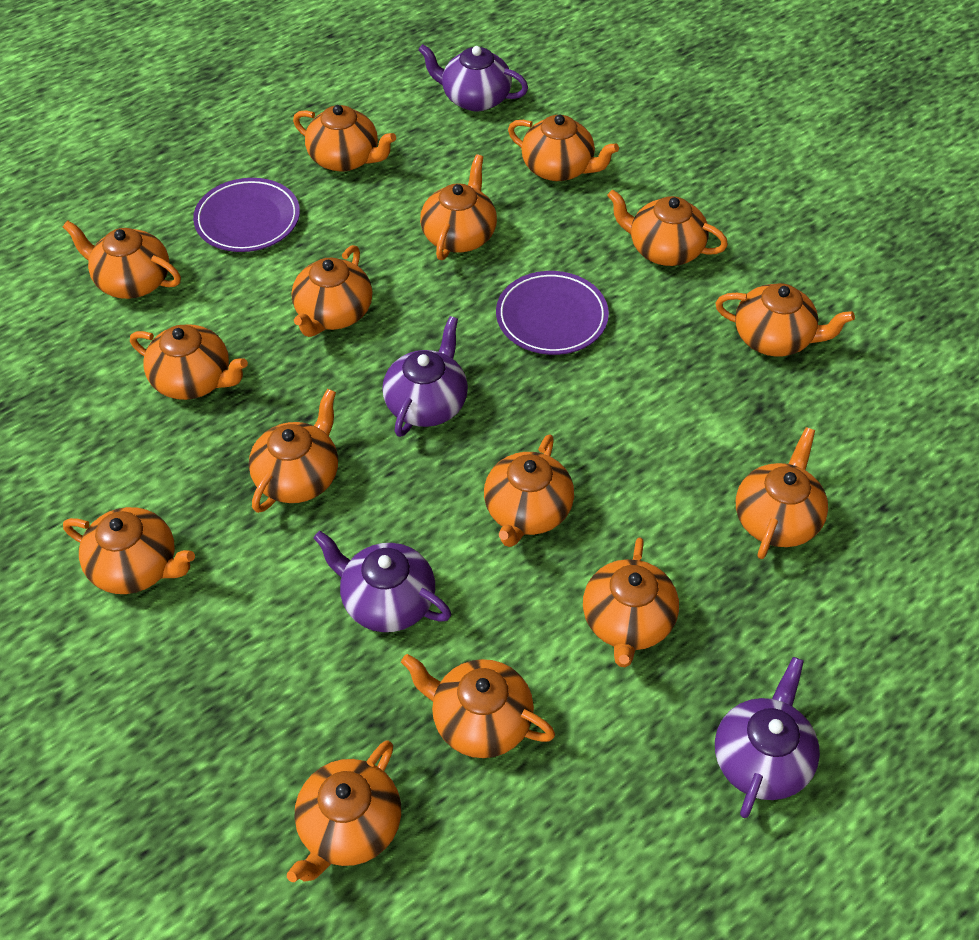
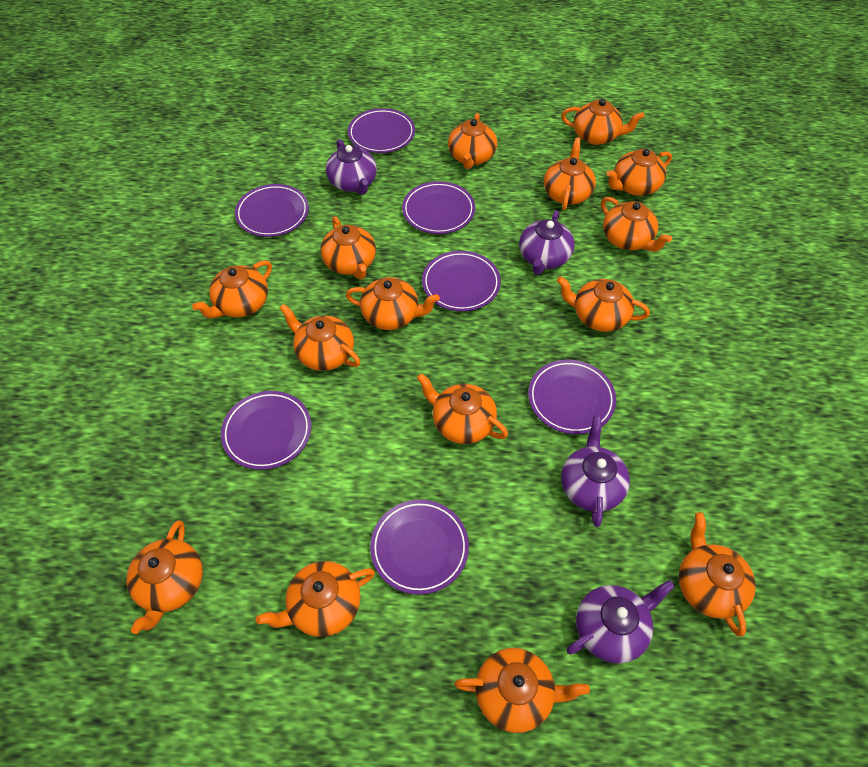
purple plate: 2 -> 7

